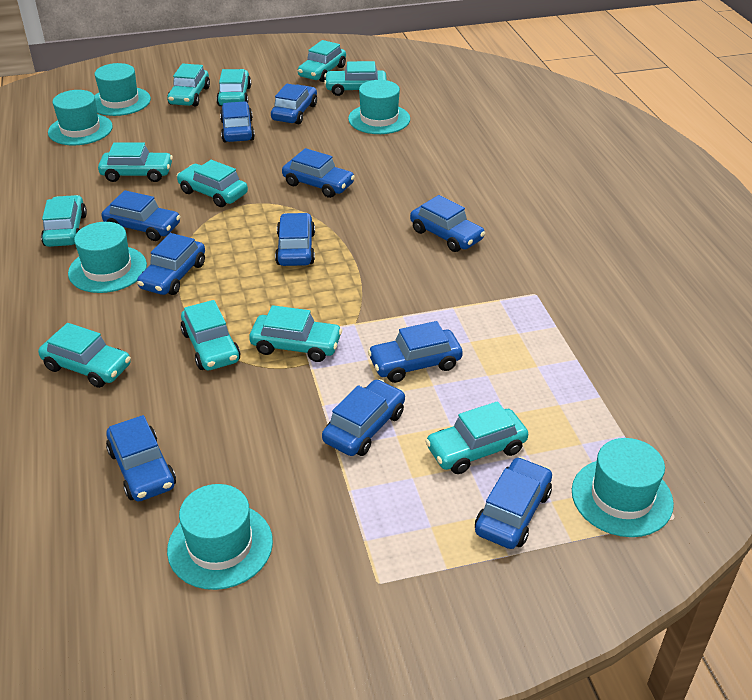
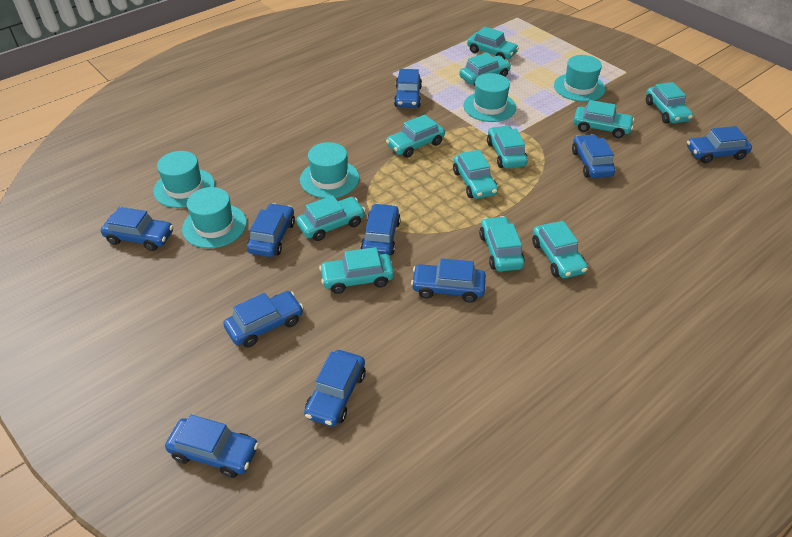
blue car: 11 -> 10
turquoise hat: 6 -> 5

